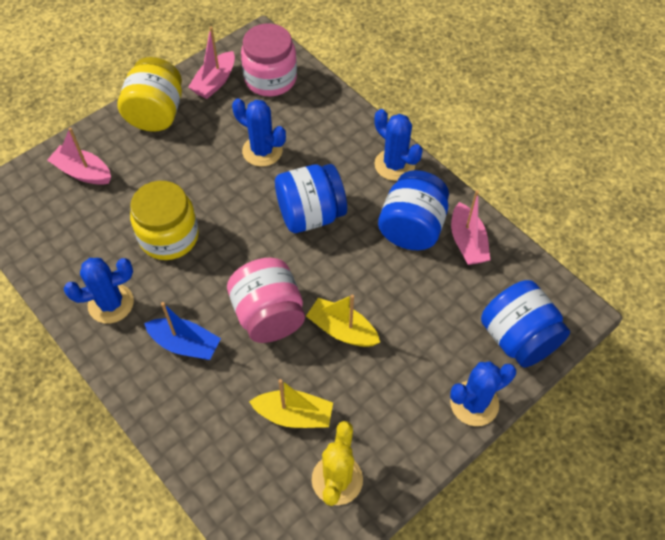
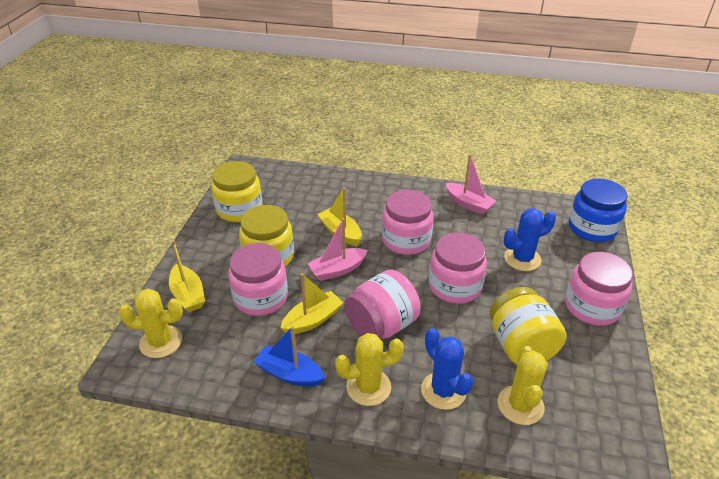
blue cactus: 4 -> 2
blue jar: 3 -> 1
pink boat: 3 -> 2
pink jar: 2 -> 5
yellow boat: 2 -> 3
yellow cactus: 1 -> 3
yellow jar: 2 -> 3

